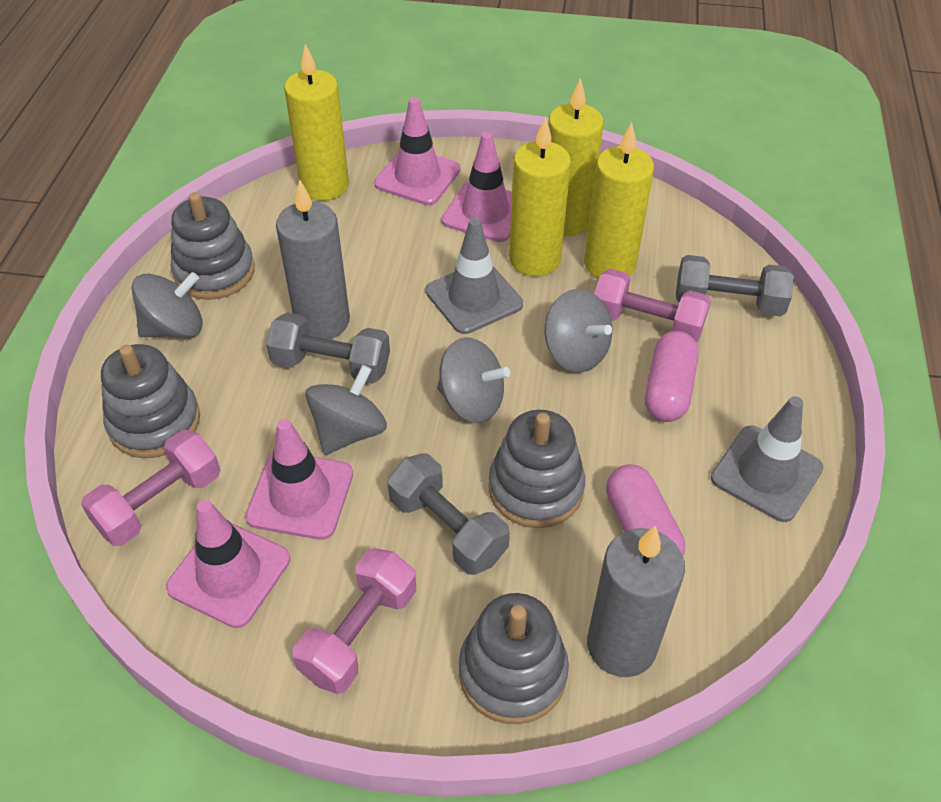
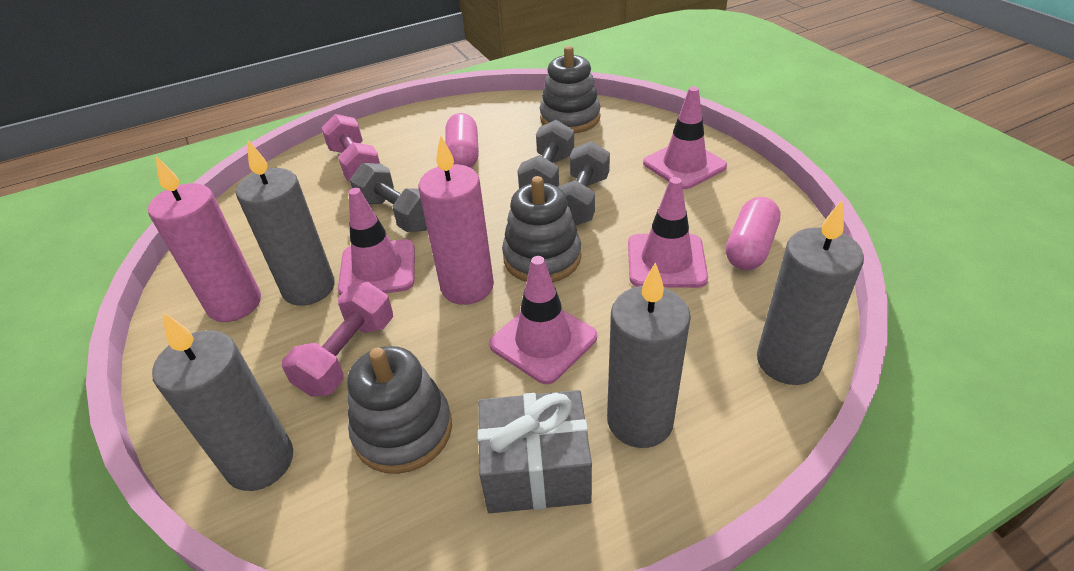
grey candle: 2 -> 4
grey gift: 0 -> 1
grey spinning top: 4 -> 0
grey stacking toy: 4 -> 3
grey traffic cone: 2 -> 0
pink candle: 0 -> 2
pink dumbbell: 3 -> 2
yellow candle: 4 -> 0

